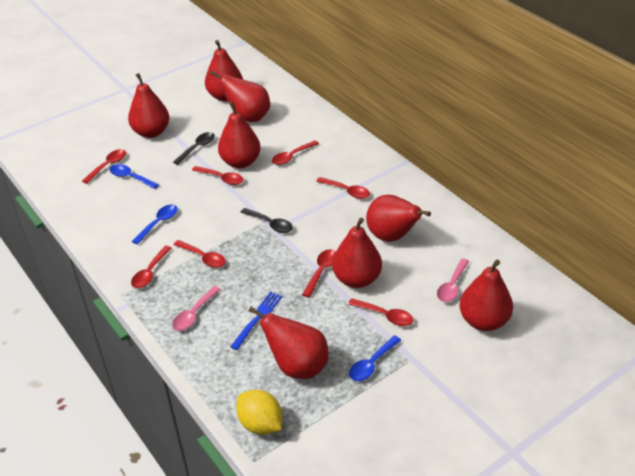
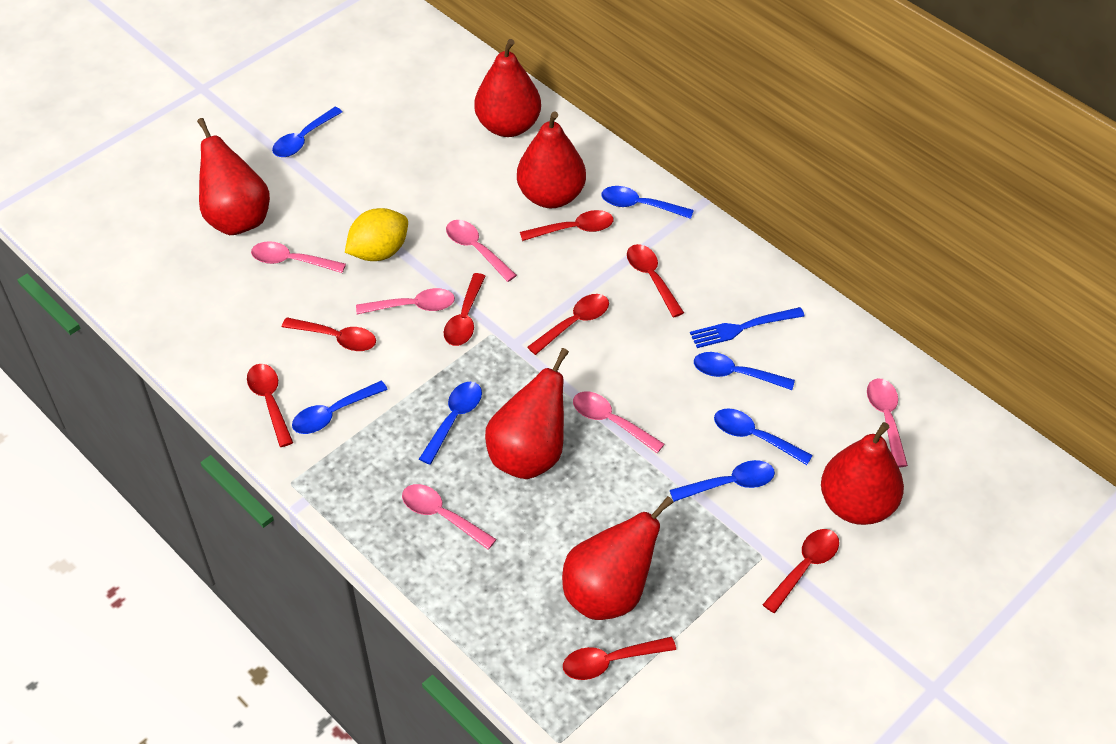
black spoon: 2 -> 0
blue spoon: 3 -> 7
pink spoon: 2 -> 6
red pear: 8 -> 6

